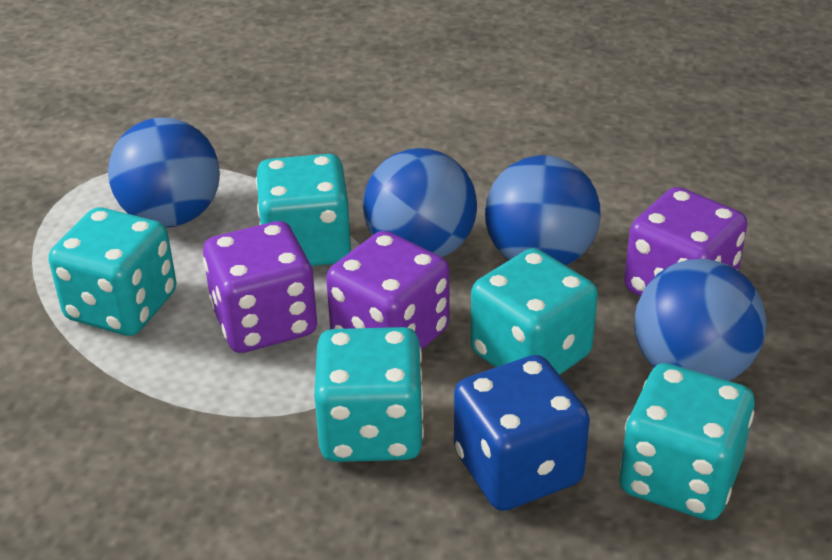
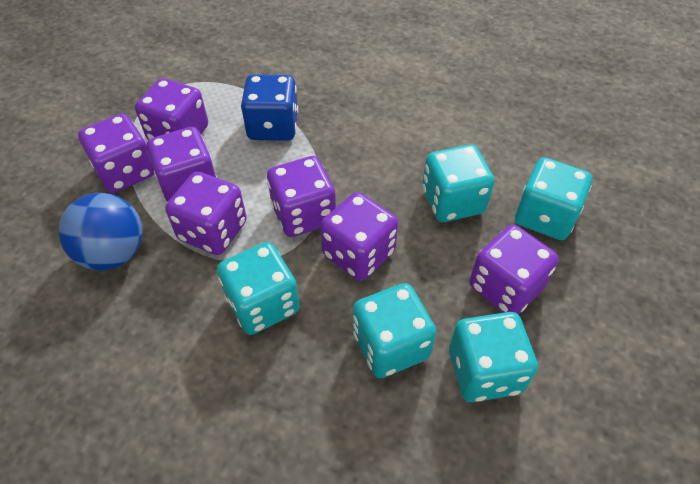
blue ball: 4 -> 1
purple dice: 3 -> 7

